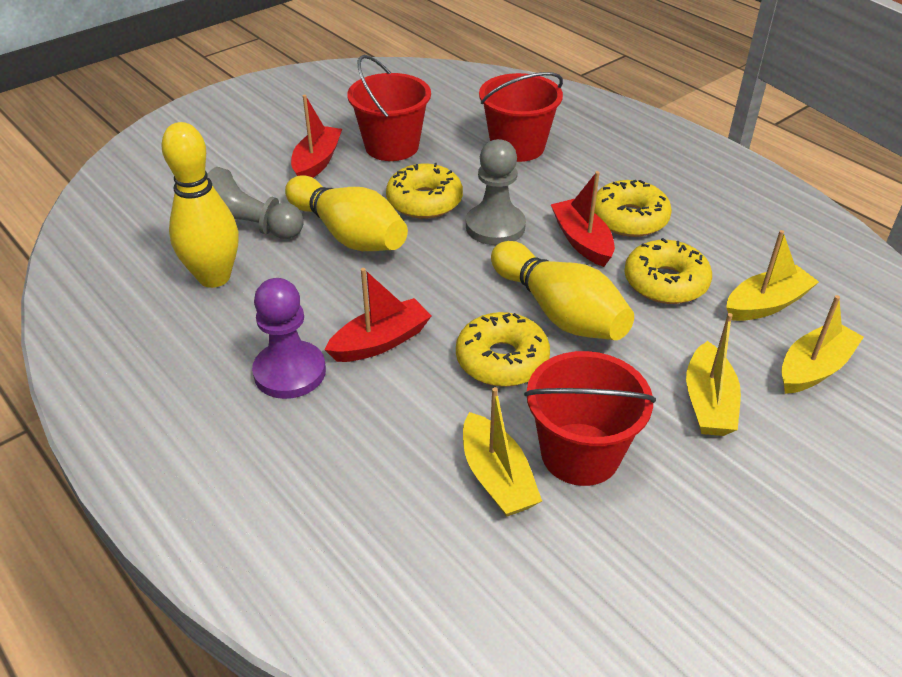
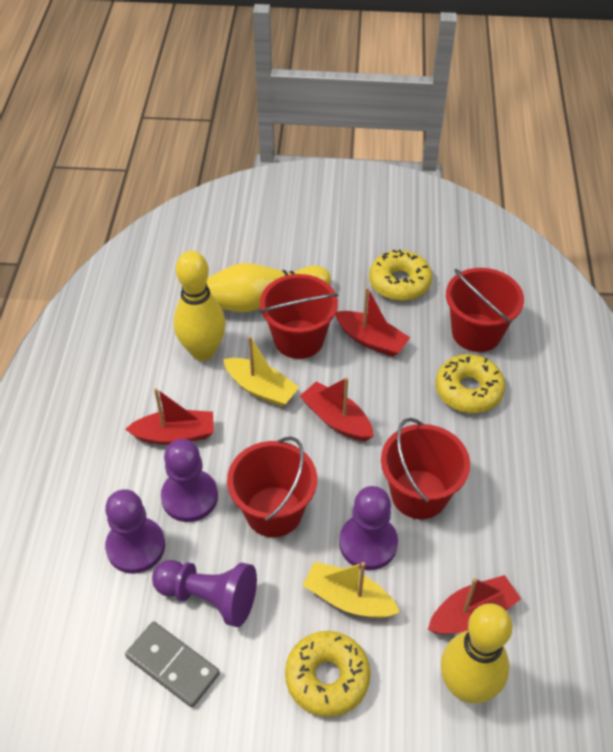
grey domino: 0 -> 1
grey pawn: 2 -> 0
purple pawn: 1 -> 4
red boat: 3 -> 4
red bucket: 3 -> 4
yellow boat: 4 -> 2
yellow donut: 4 -> 3

